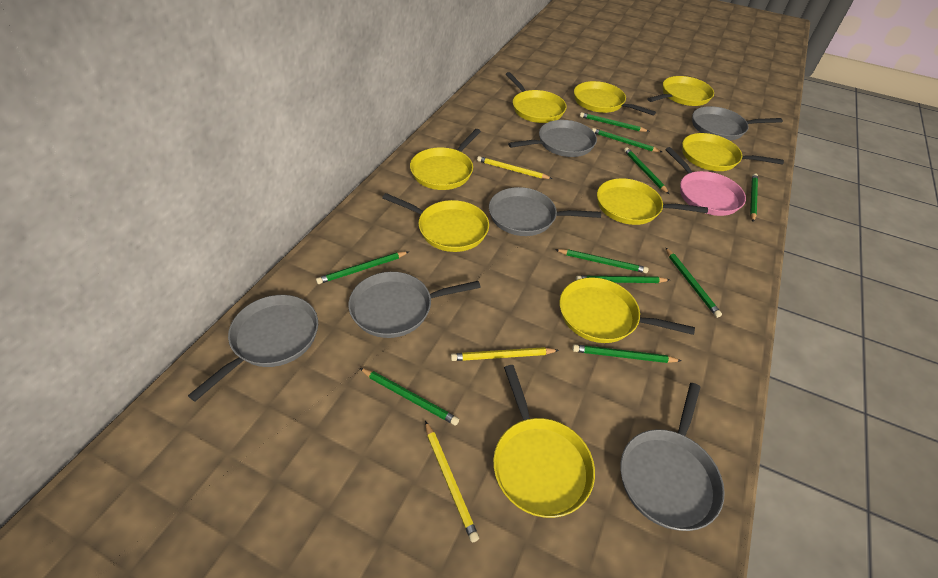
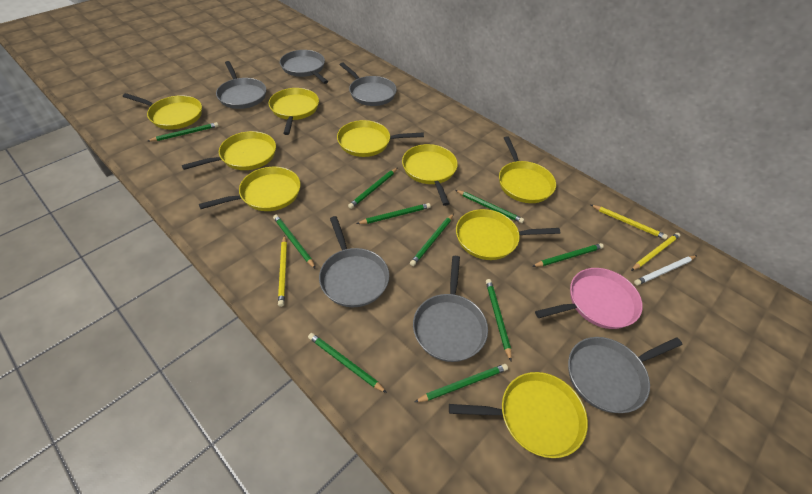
white pencil: 0 -> 1

